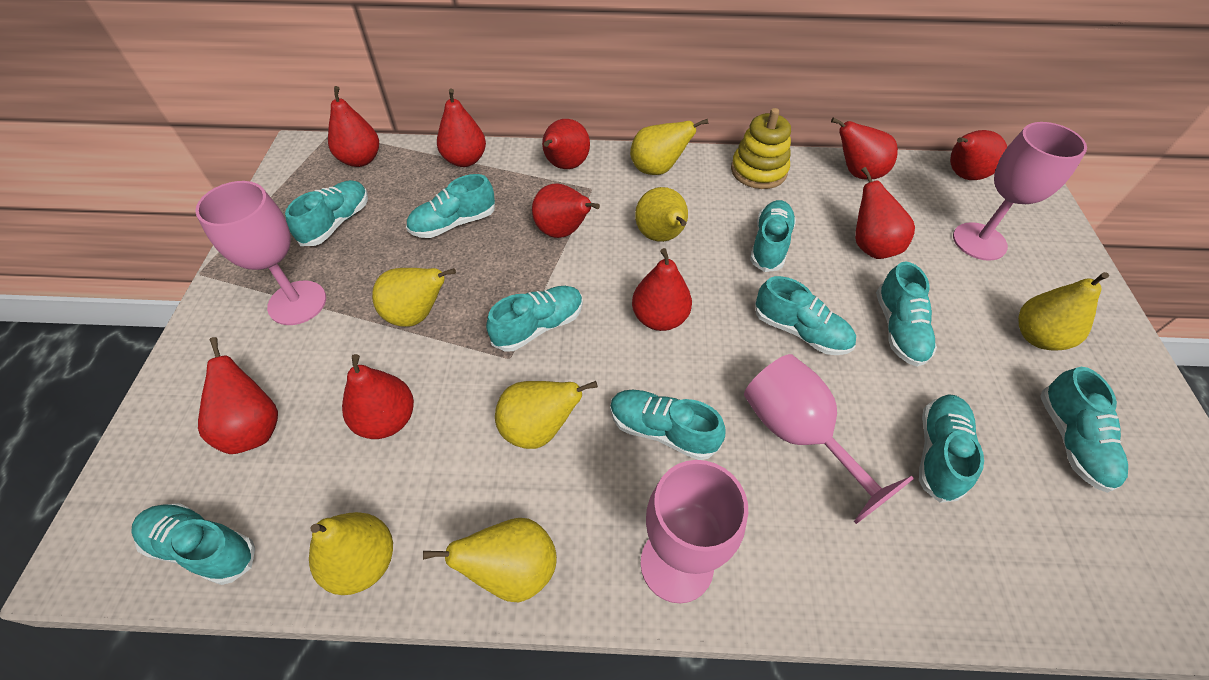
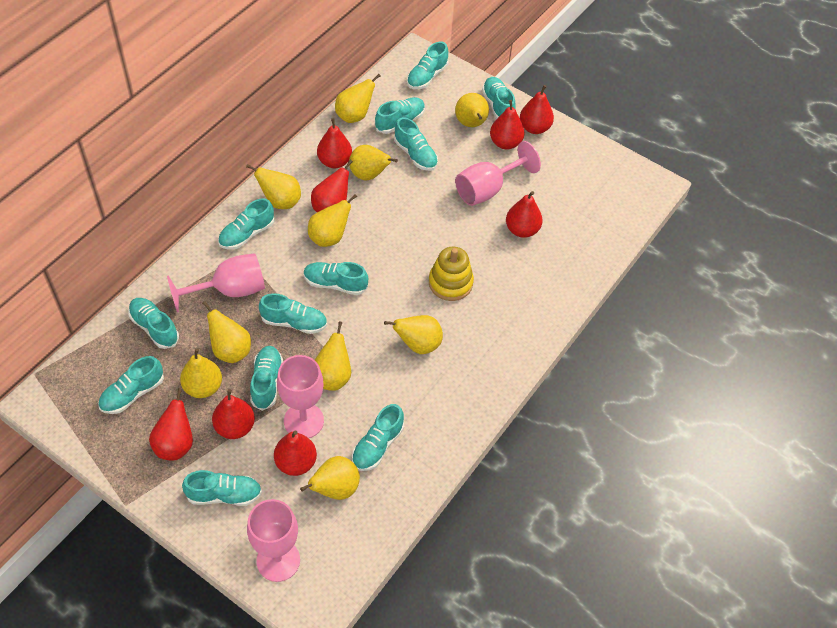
red pear: 10 -> 8
turquoise shoe: 10 -> 12
yellow pear: 7 -> 10

